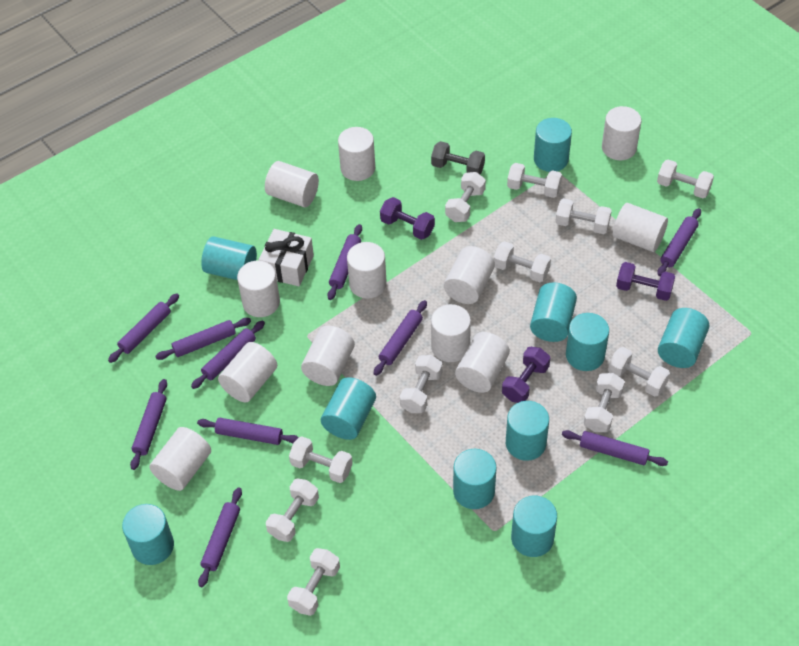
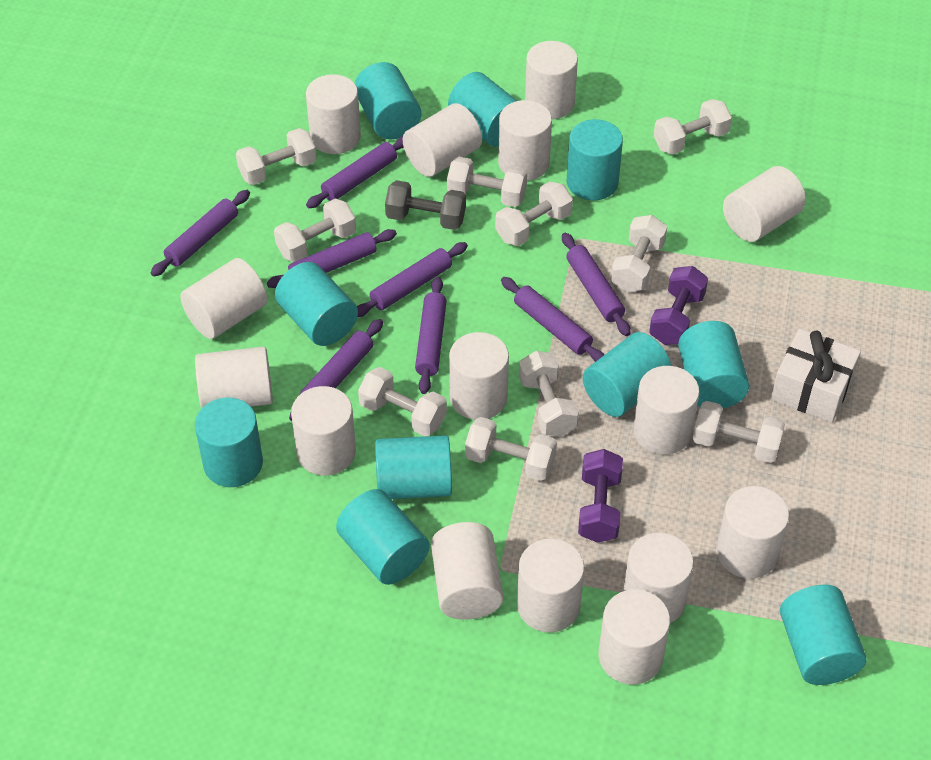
purple dumbbell: 3 -> 2
purple rolling pin: 10 -> 8
white cylinder: 12 -> 15
white dumbbell: 11 -> 10

